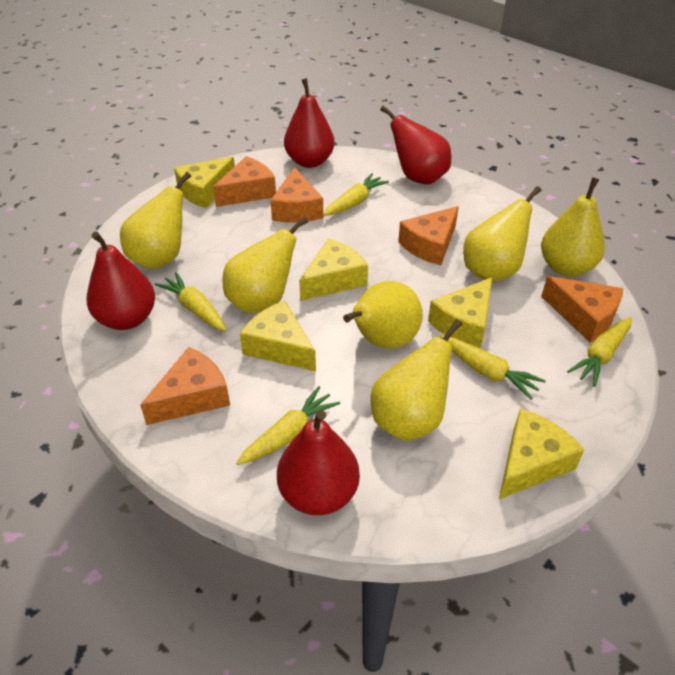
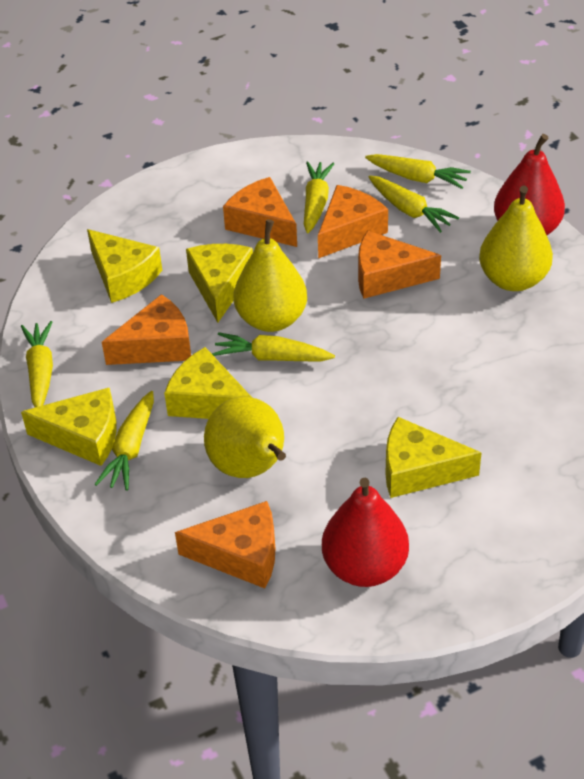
red pear: 4 -> 2
yellow carrot: 5 -> 6
yellow pear: 6 -> 3

